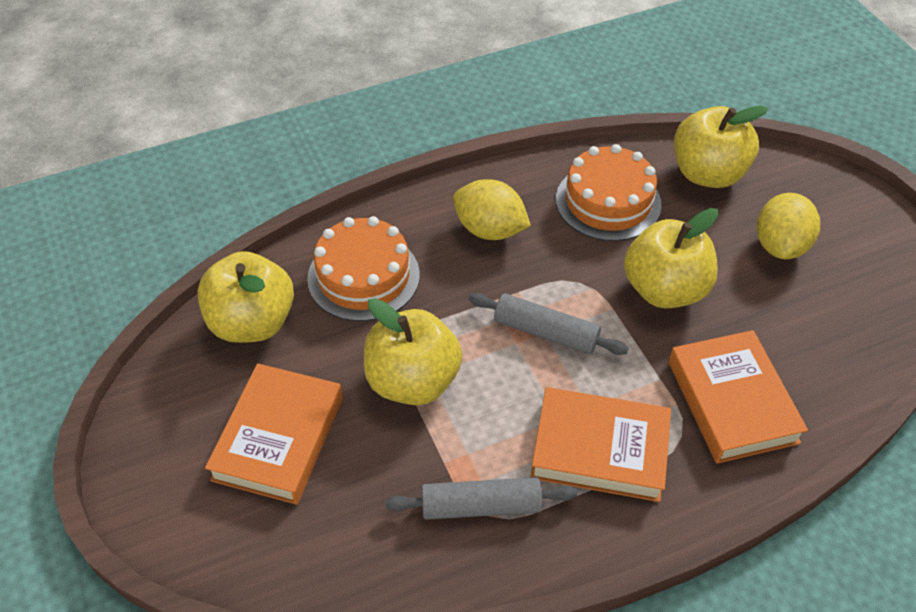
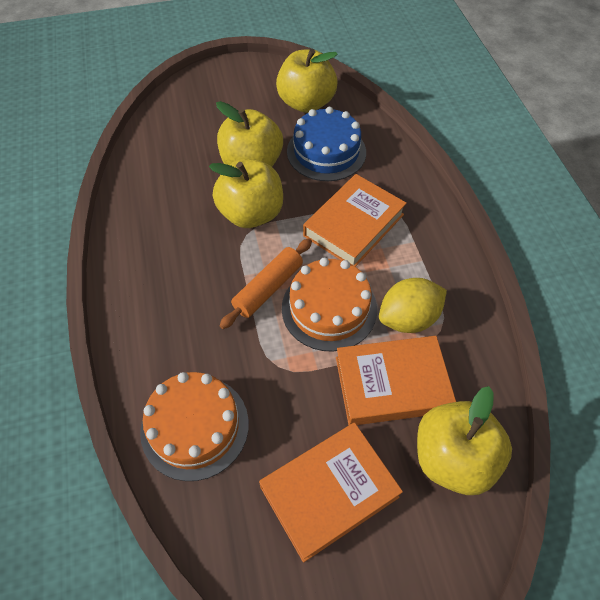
blue cake: 0 -> 1
grey rolling pin: 2 -> 0
orange rolling pin: 0 -> 1
yellow lemon: 2 -> 1

